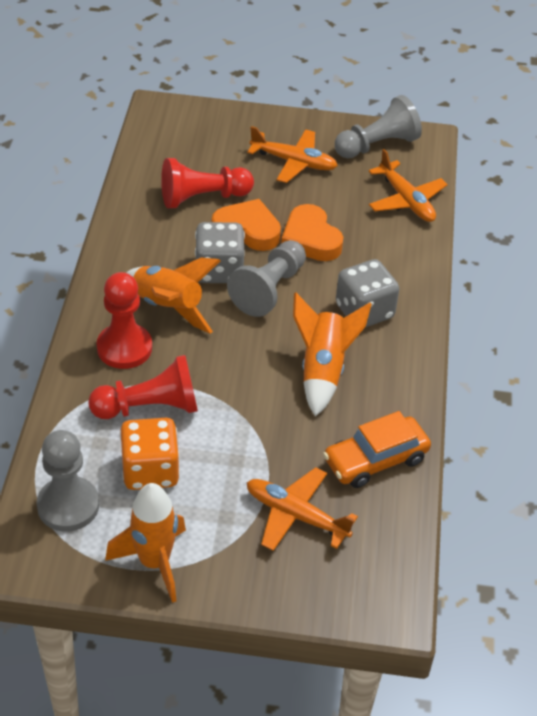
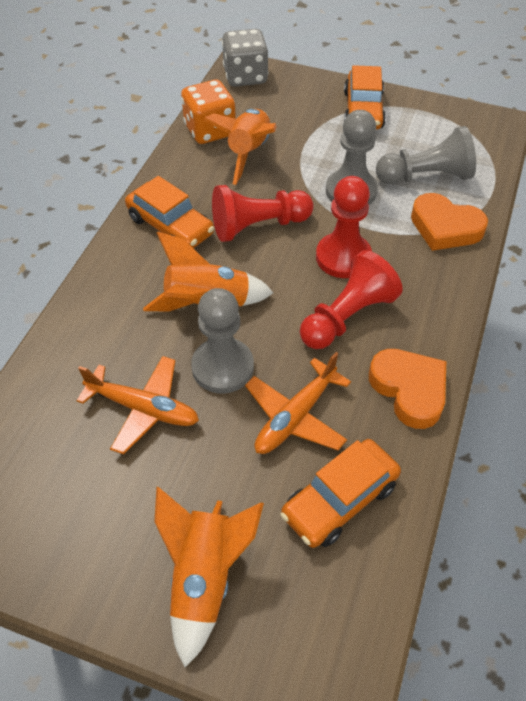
grey dice: 2 -> 1
orange car: 1 -> 3
orange plane: 3 -> 2

